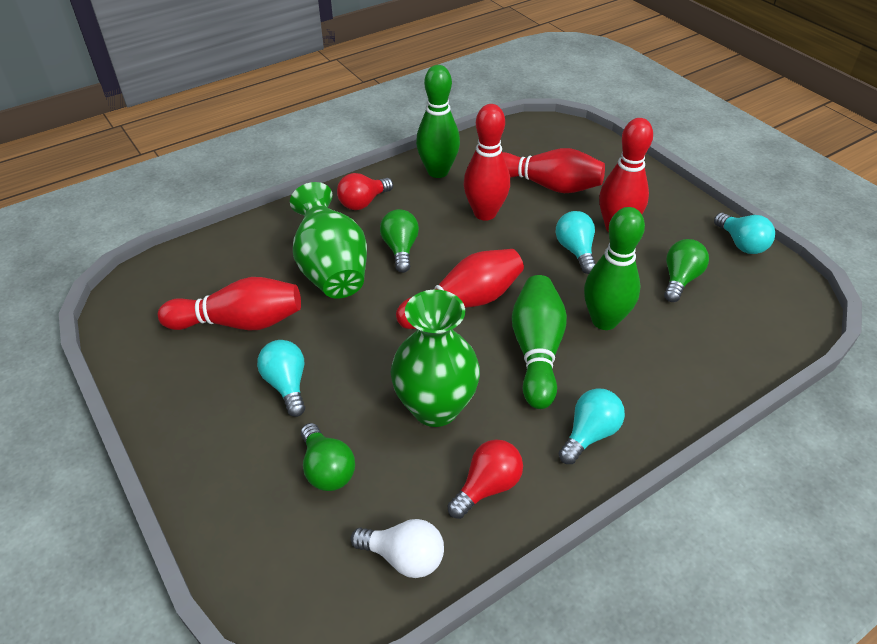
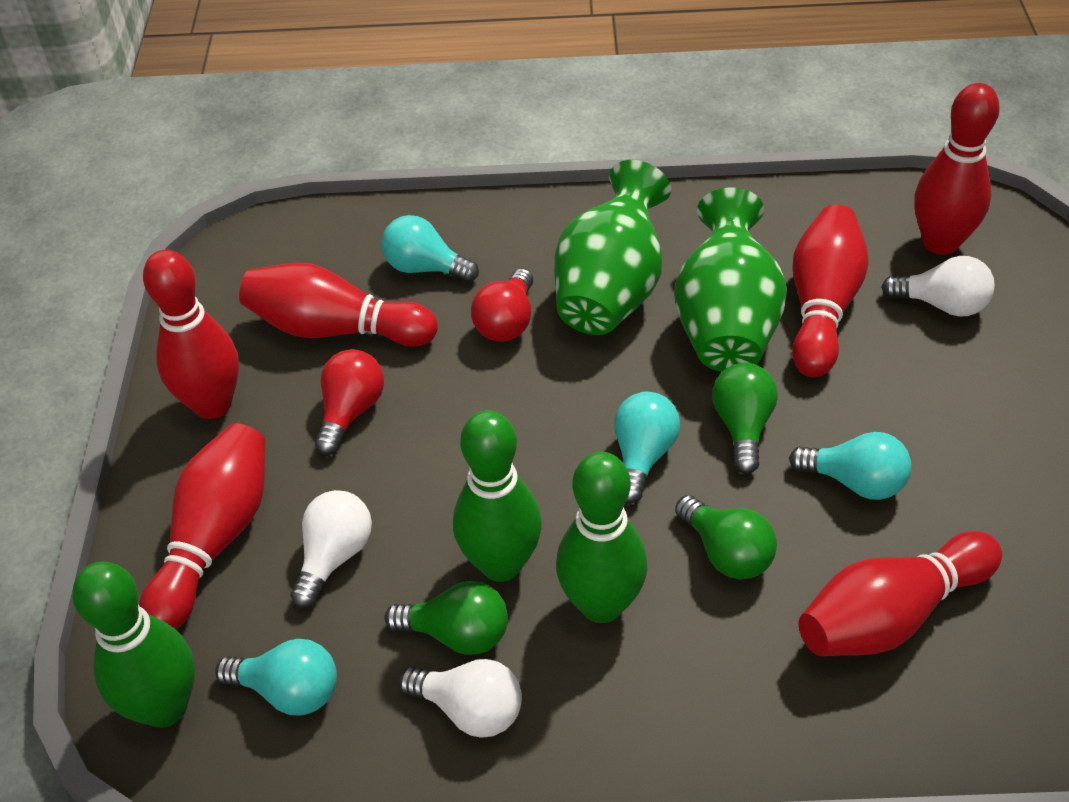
red bowling pin: 5 -> 6
white light bulb: 1 -> 3

